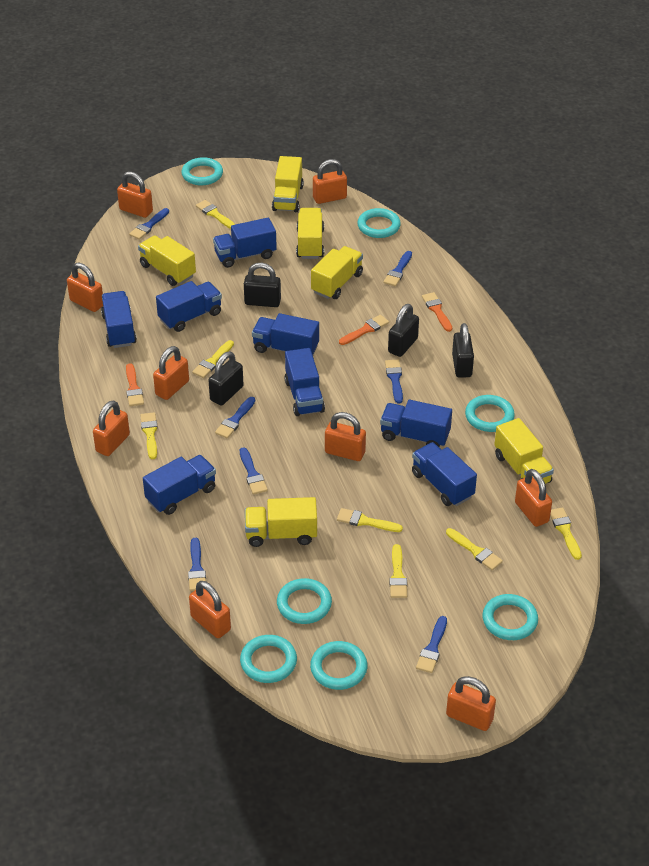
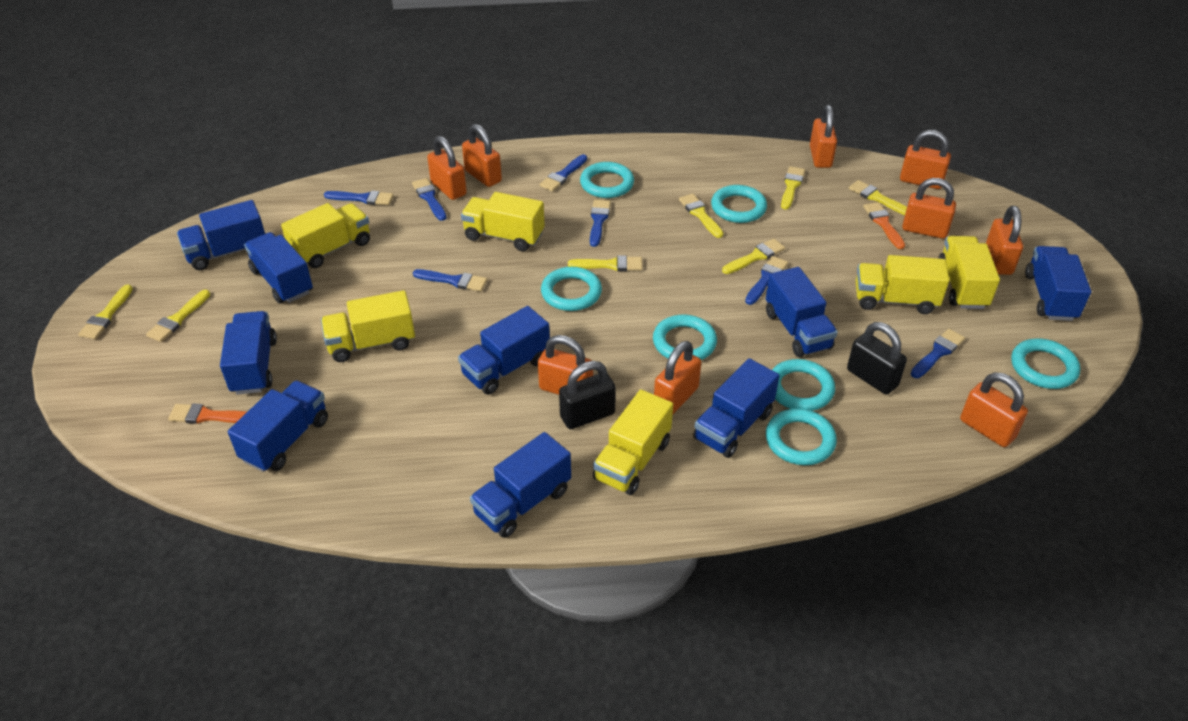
black padlock: 4 -> 2
blue truck: 8 -> 9
orange brush: 3 -> 2

